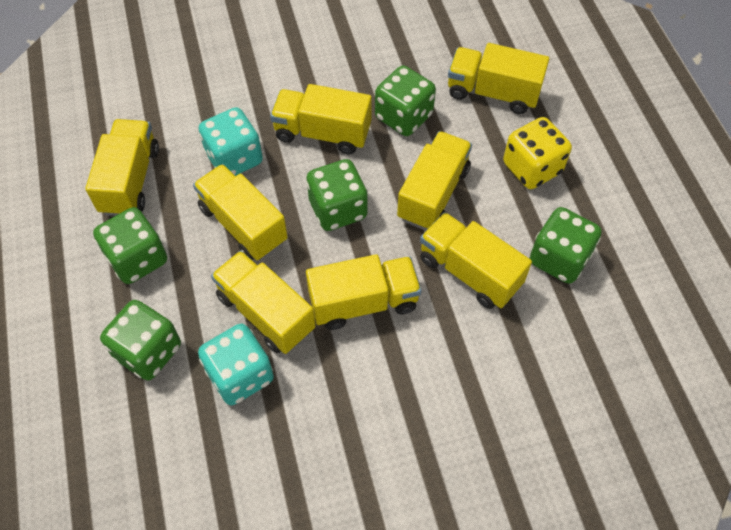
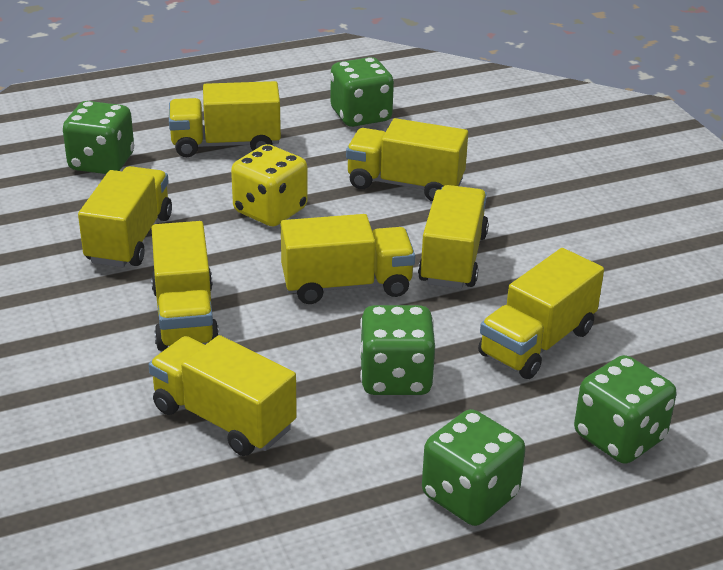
turquoise dice: 2 -> 0

